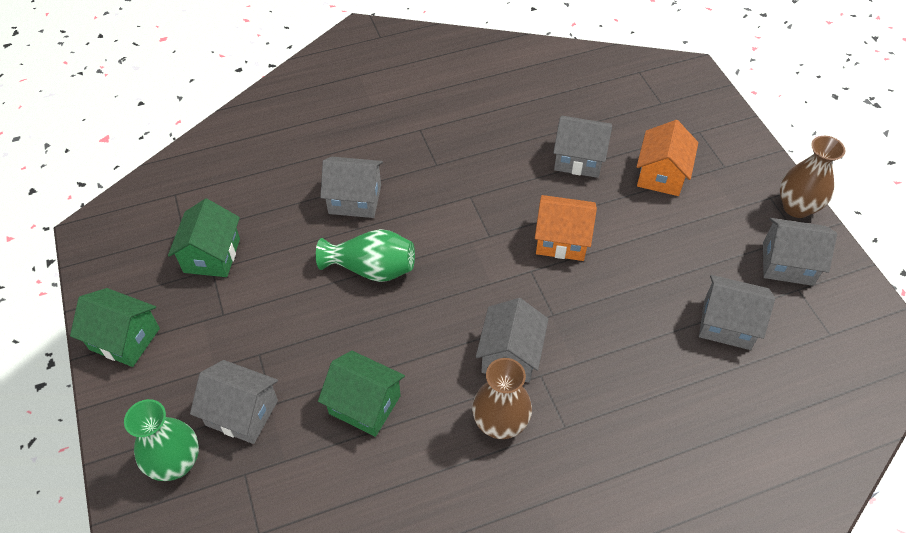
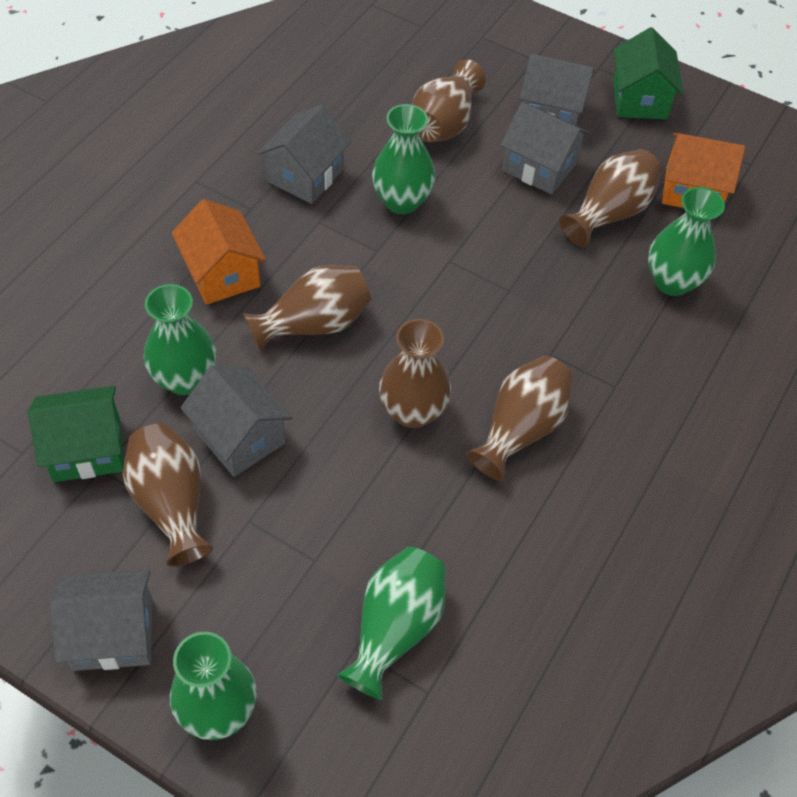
brown vase: 2 -> 6
green house: 3 -> 2
green vase: 2 -> 5
grey house: 6 -> 5

